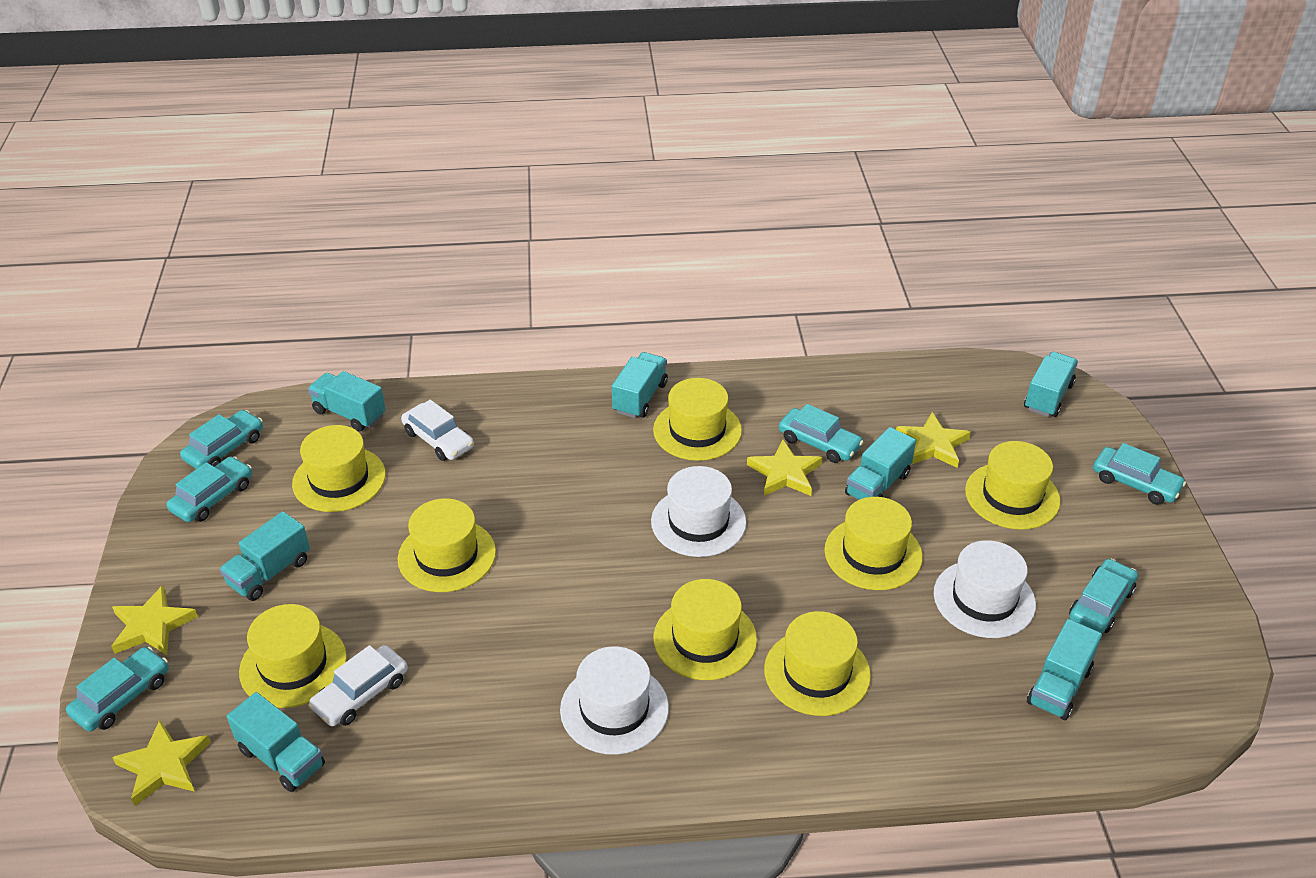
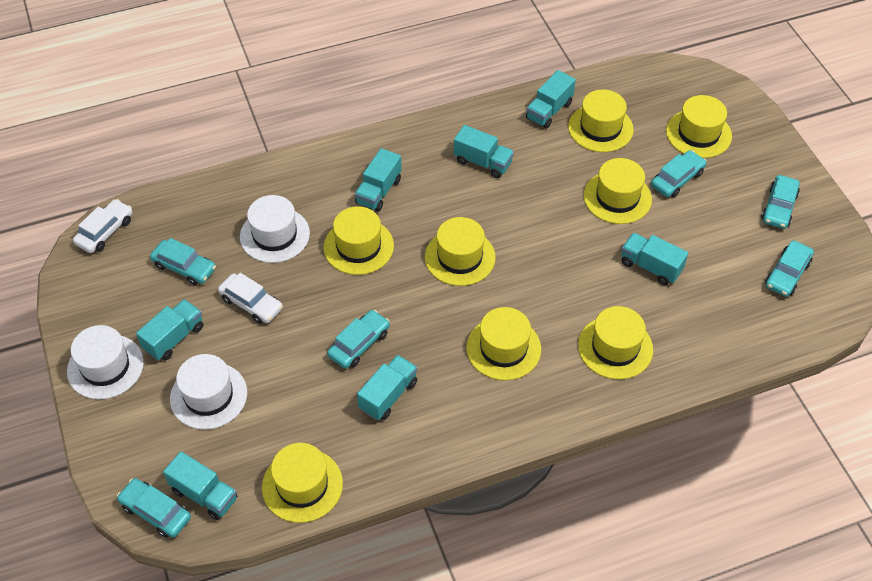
yellow star: 4 -> 0

